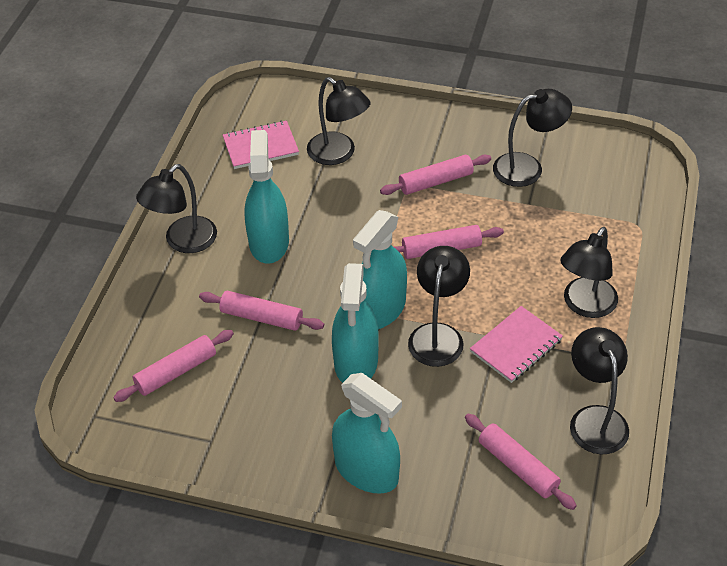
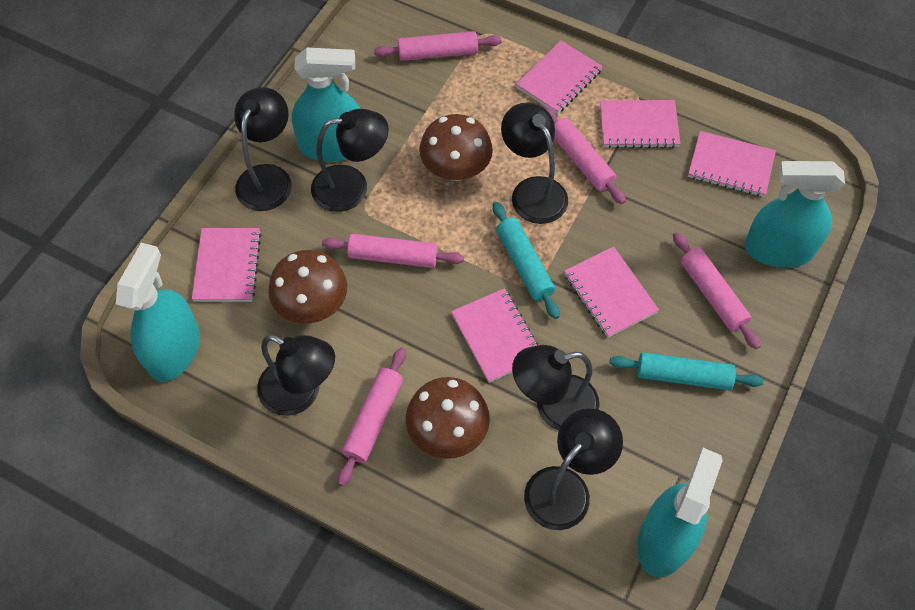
brown mushroom: 0 -> 3
pink notebook: 2 -> 6
turquoise rolling pin: 0 -> 2

